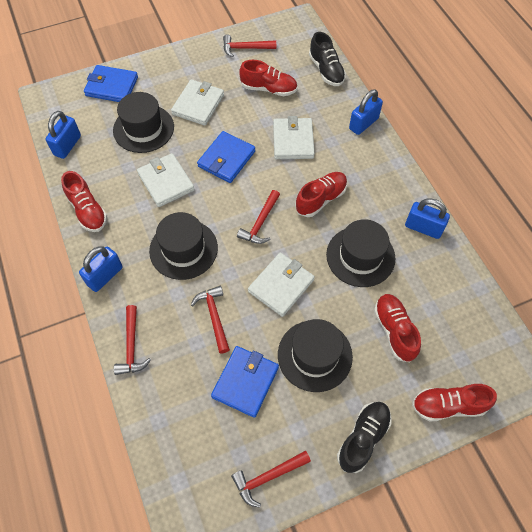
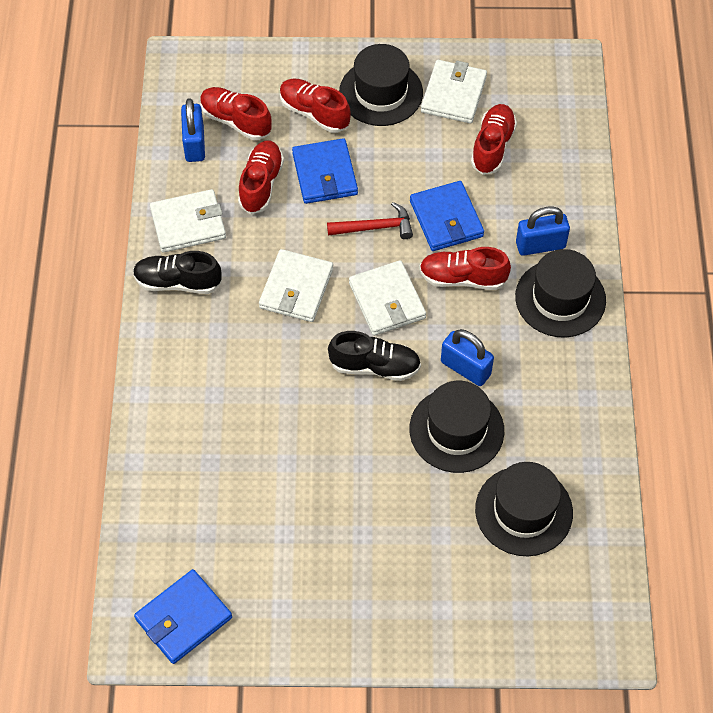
blue padlock: 4 -> 3
red hammer: 5 -> 1

